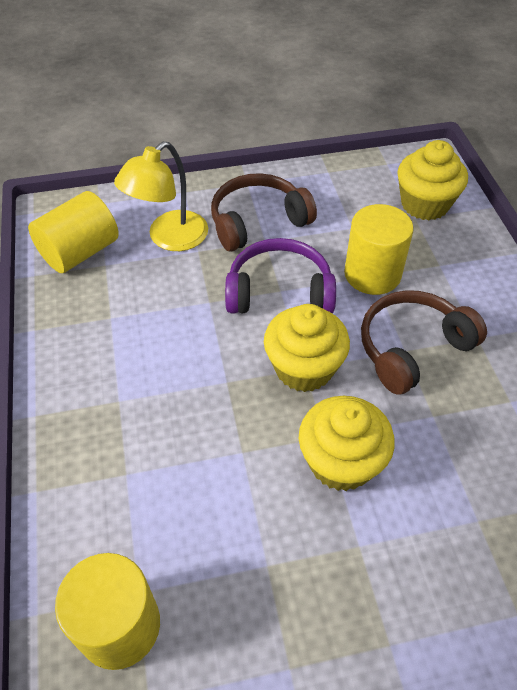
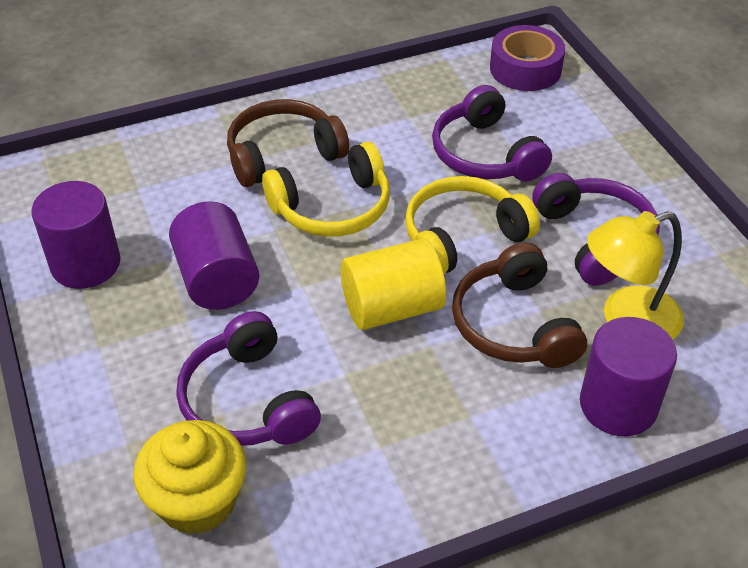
purple cylinder: 0 -> 3
purple headphones: 1 -> 3
purple tape: 0 -> 1
yellow cupcake: 3 -> 1
yellow cylinder: 3 -> 1
yellow headphones: 0 -> 2

